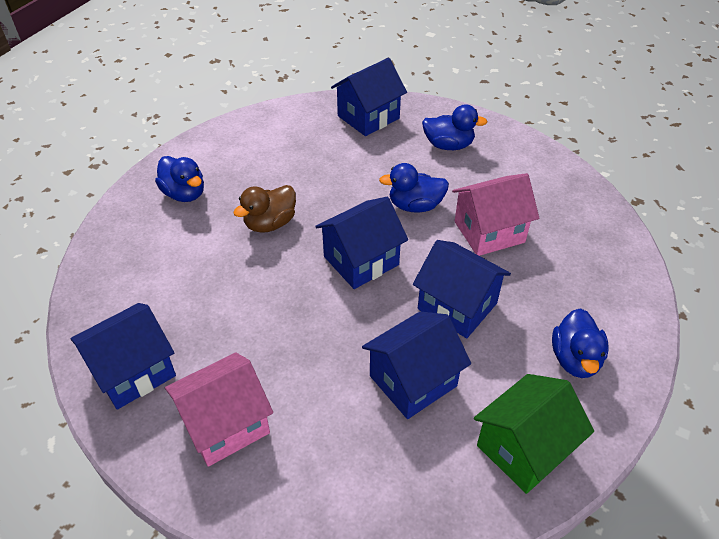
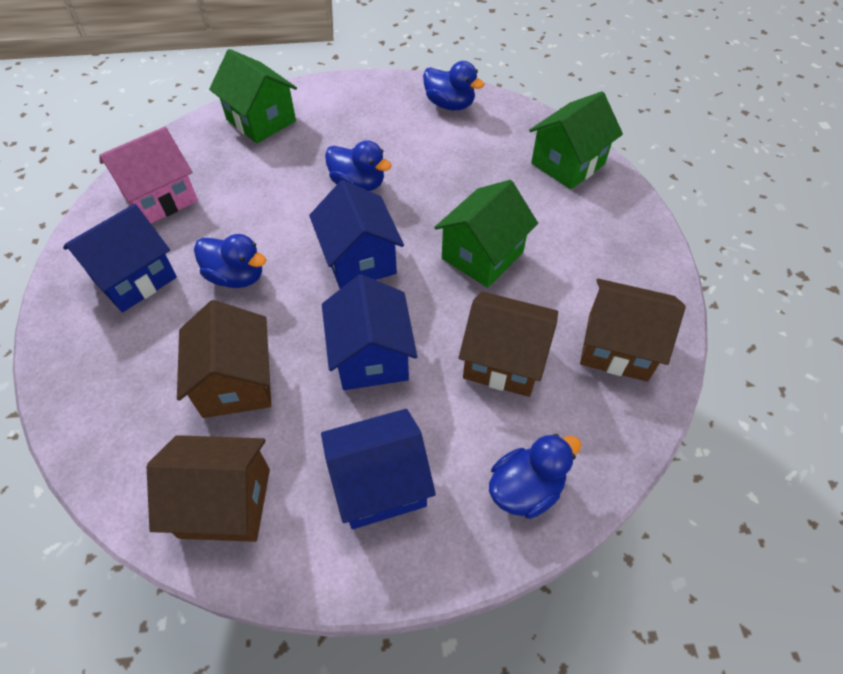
blue house: 5 -> 4
brown duck: 1 -> 0
brown house: 0 -> 4
green house: 1 -> 3
pink house: 2 -> 1

